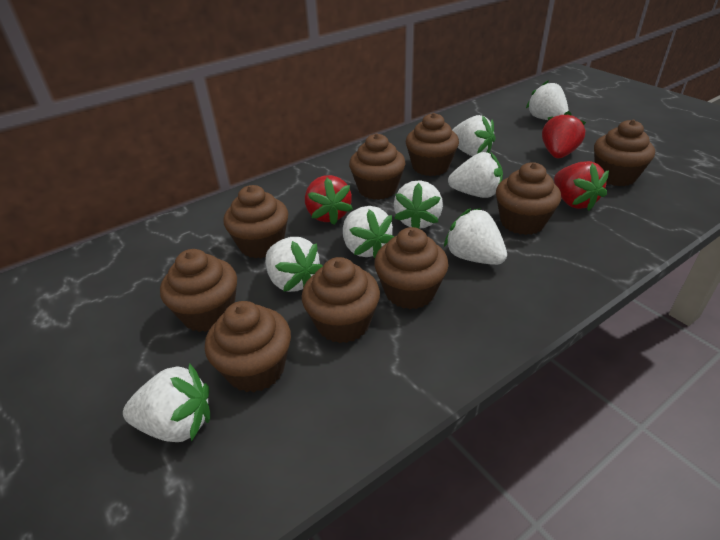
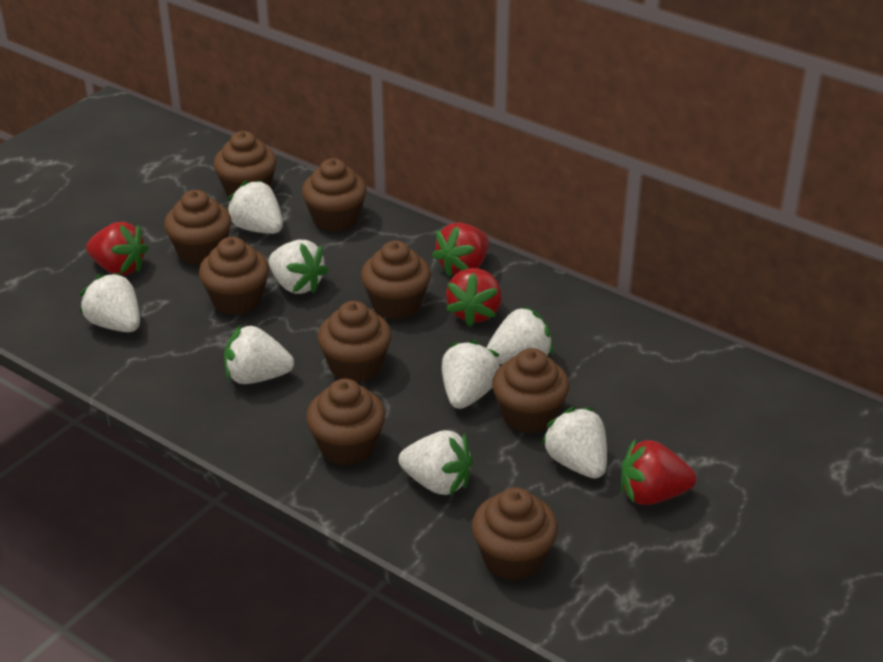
red strawberry: 3 -> 4

